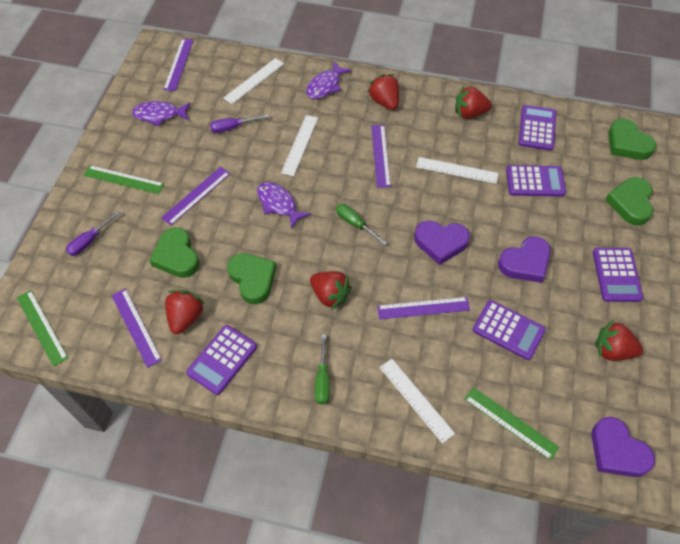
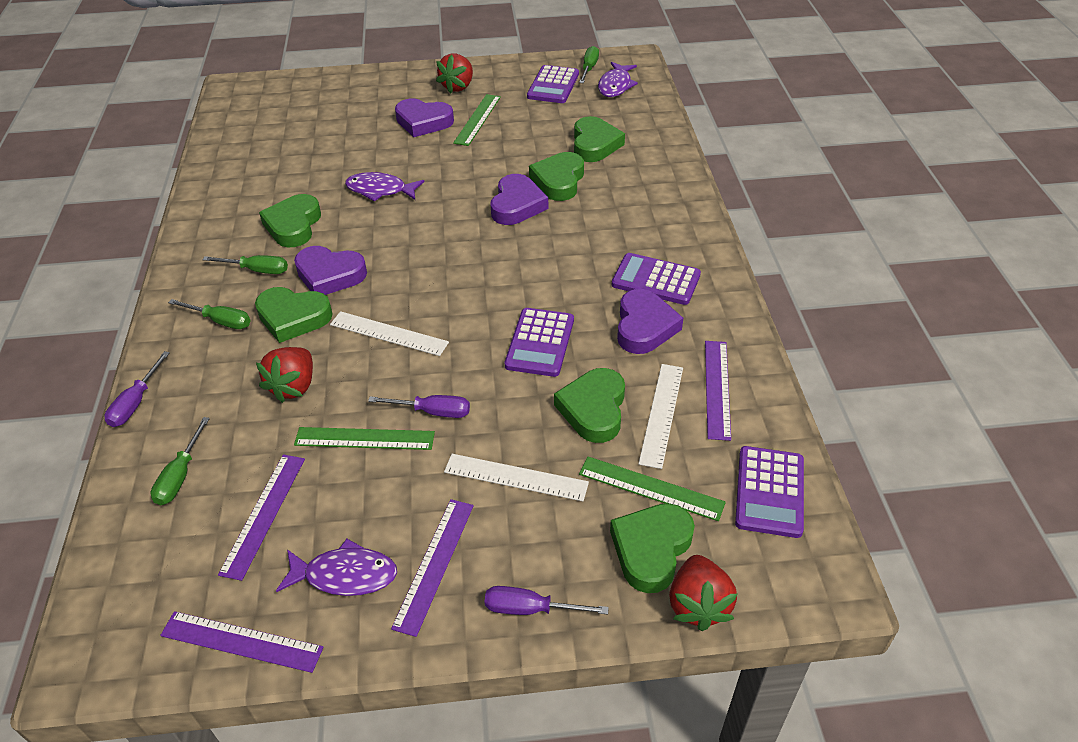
green heart: 4 -> 6
green screwdriver: 2 -> 4
purple calculator: 5 -> 4
purple heart: 3 -> 4
purple ruler: 5 -> 4
purple screwdriver: 2 -> 3
red strawberry: 5 -> 3
white ruler: 4 -> 3

